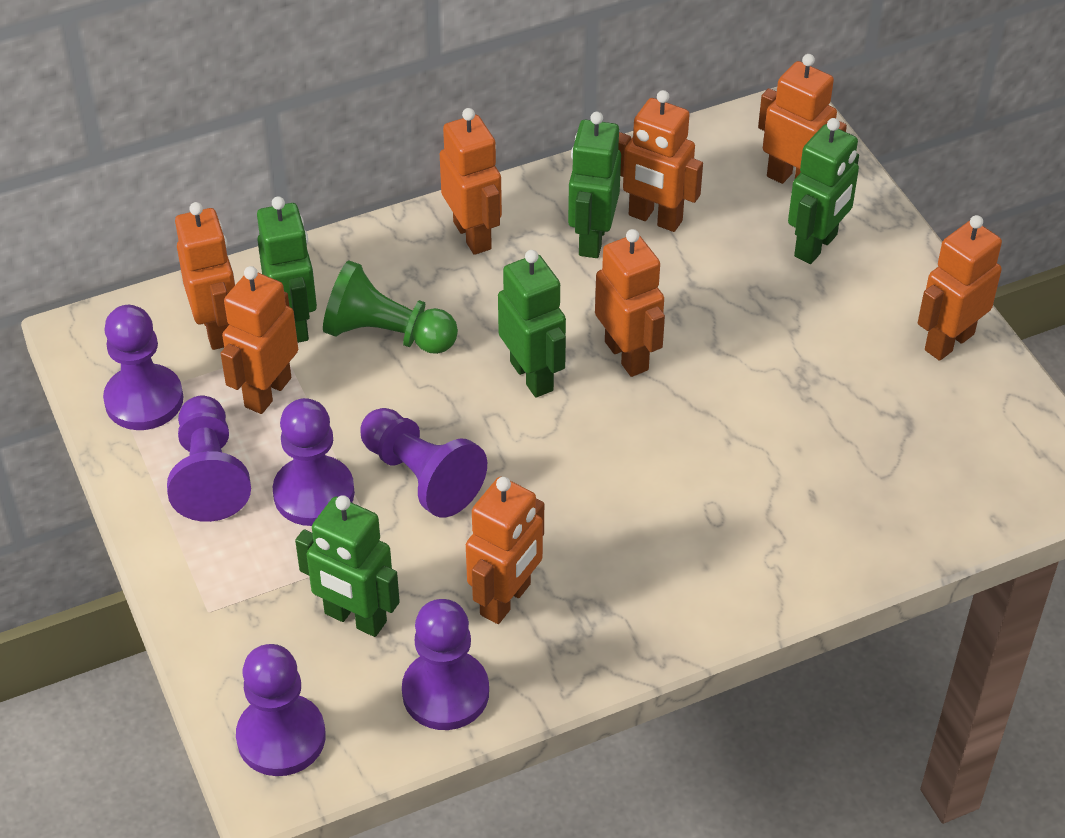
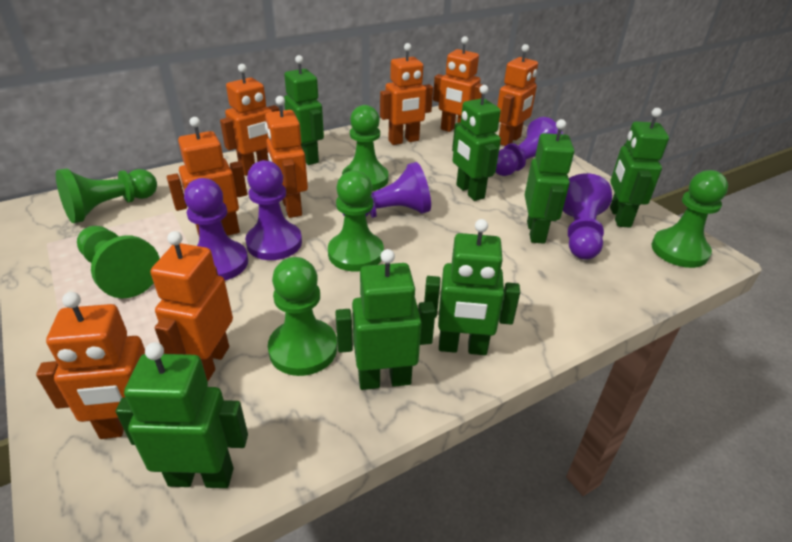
green pawn: 1 -> 6
green robot: 5 -> 7
purple pawn: 6 -> 5

